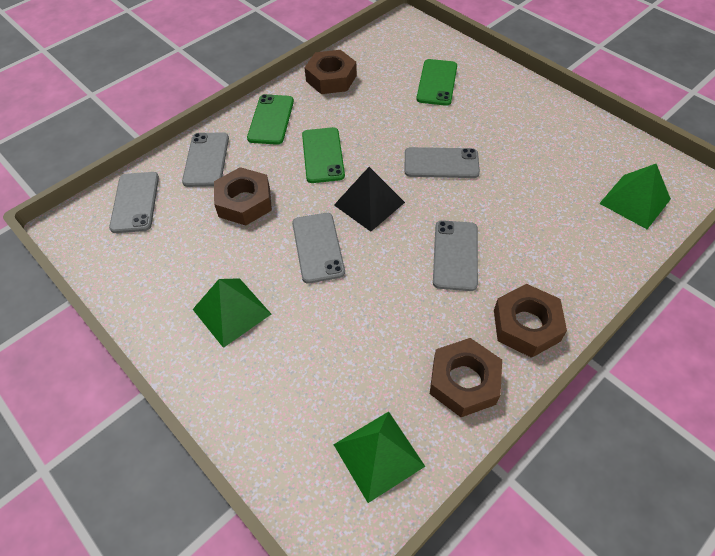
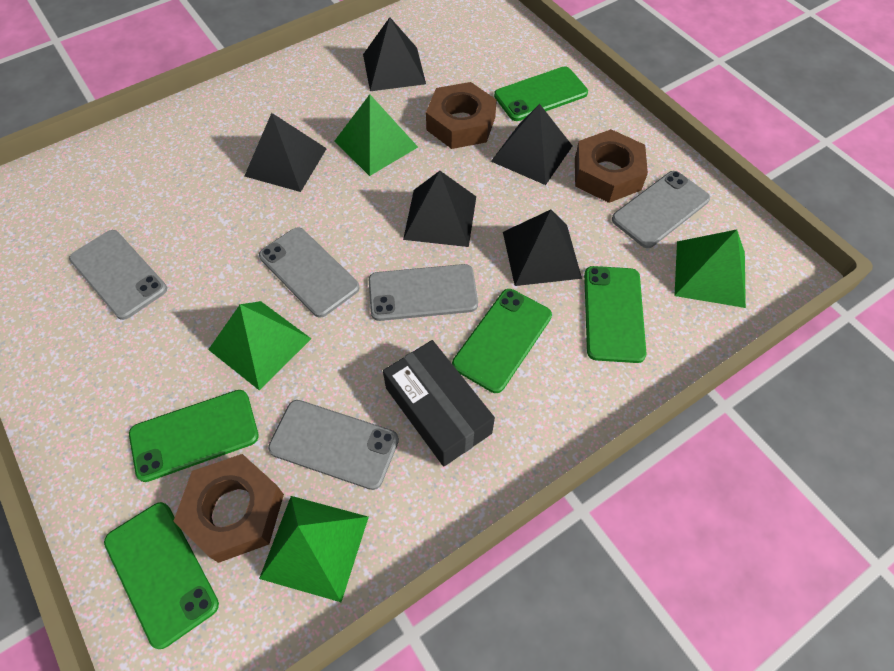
black box: 0 -> 1
black pyramid: 1 -> 5
brown nut: 4 -> 3
green phone: 3 -> 5
green pyramid: 3 -> 4

